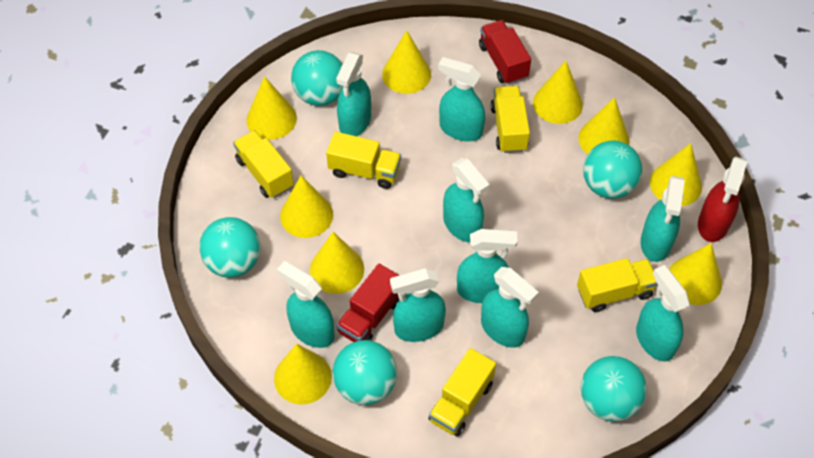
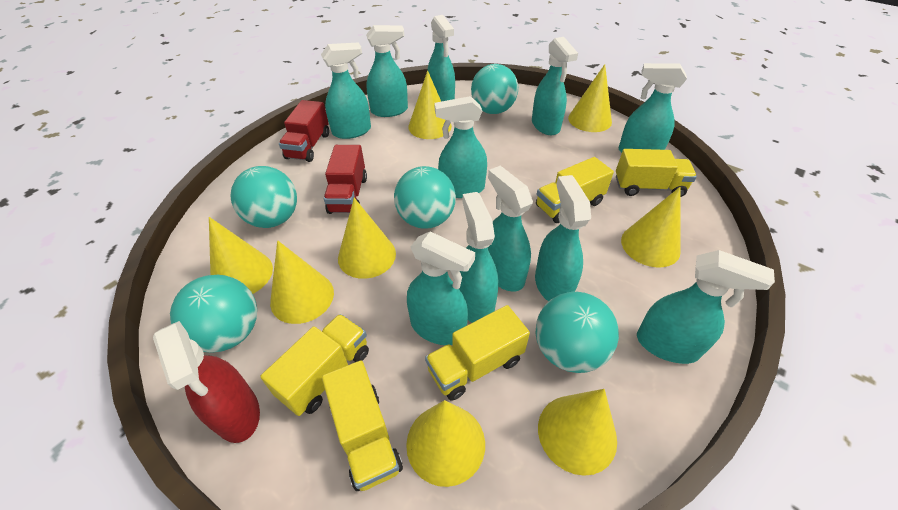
turquoise spray bottle: 9 -> 11
yellow cone: 9 -> 8

